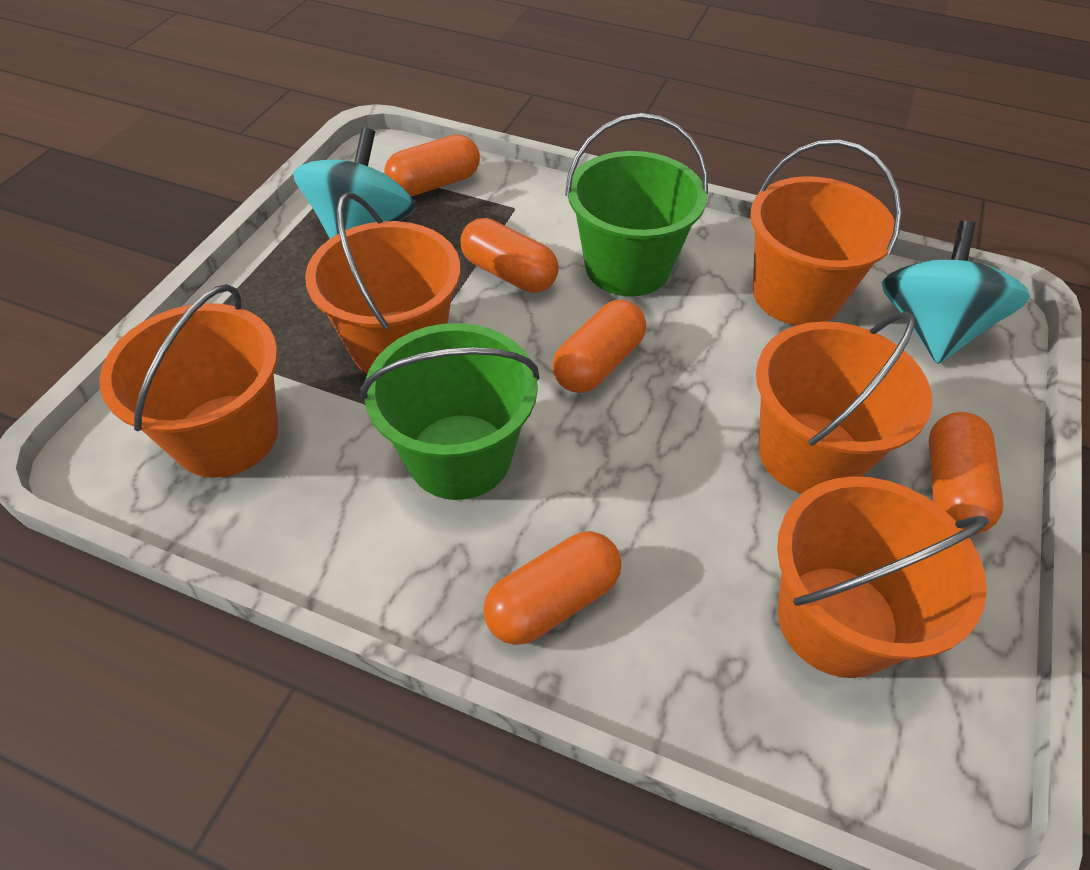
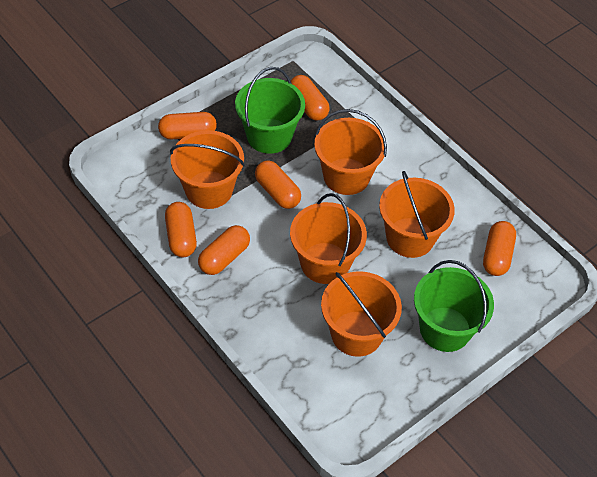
orange capsule: 5 -> 6
turquoise spinning top: 2 -> 0

